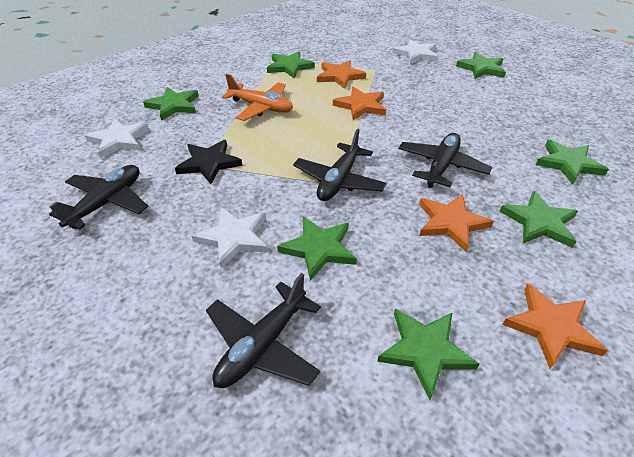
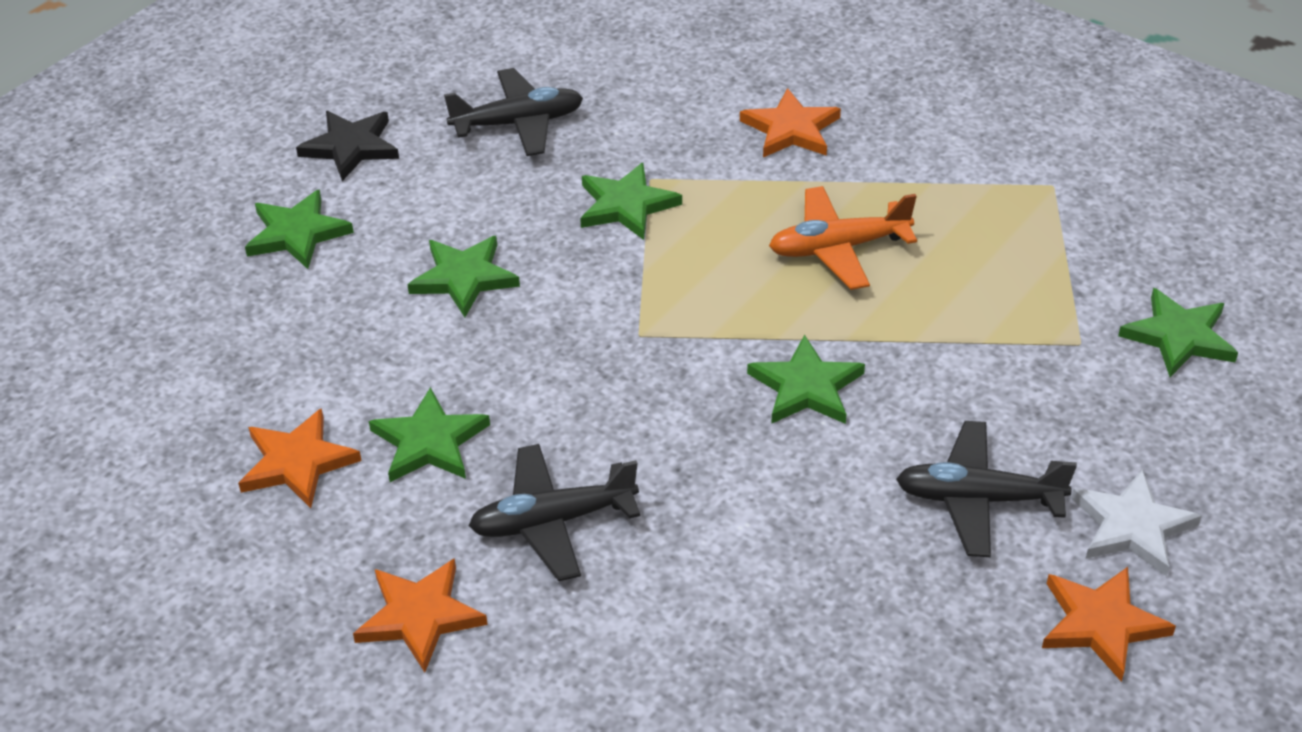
black plane: 4 -> 3
green star: 7 -> 6
white star: 3 -> 1

